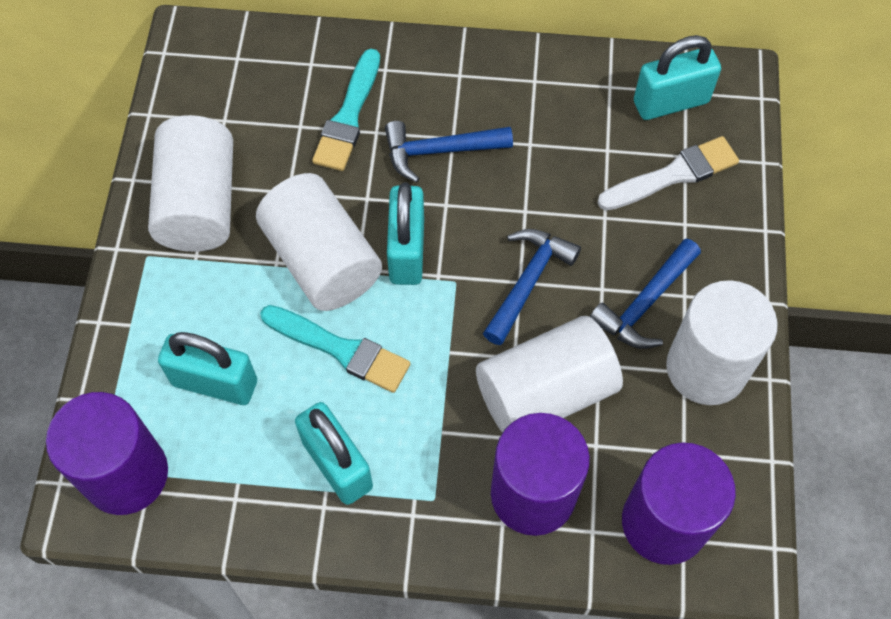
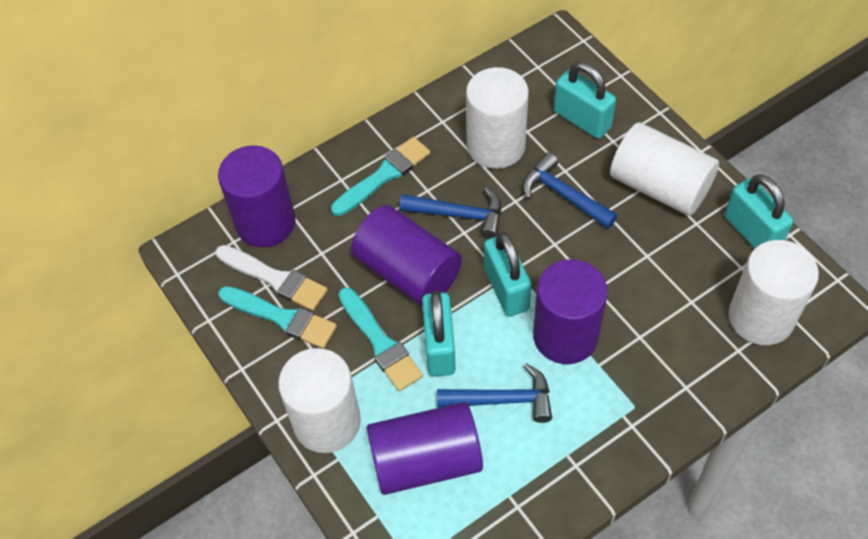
purple cylinder: 3 -> 4
turquoise brush: 2 -> 3

